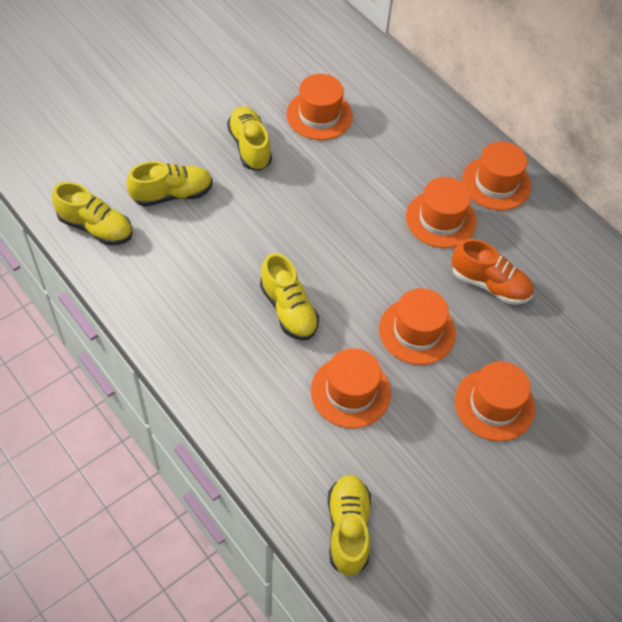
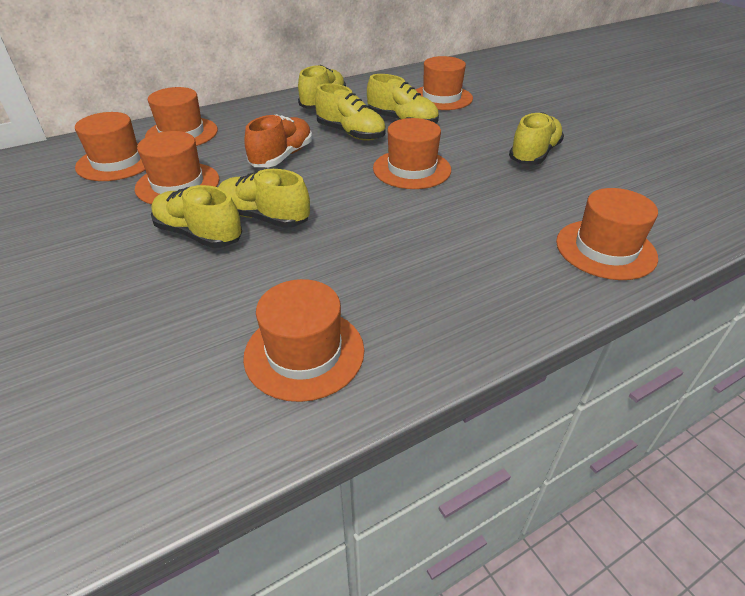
orange hat: 6 -> 7
yellow shoe: 5 -> 6

